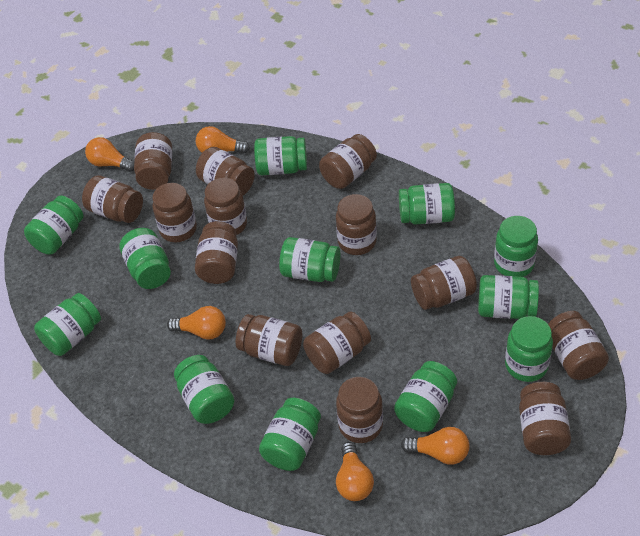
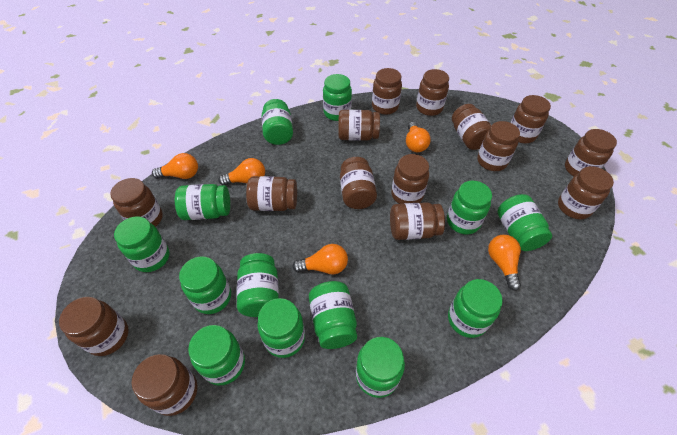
brown jar: 14 -> 15
green jar: 12 -> 13

